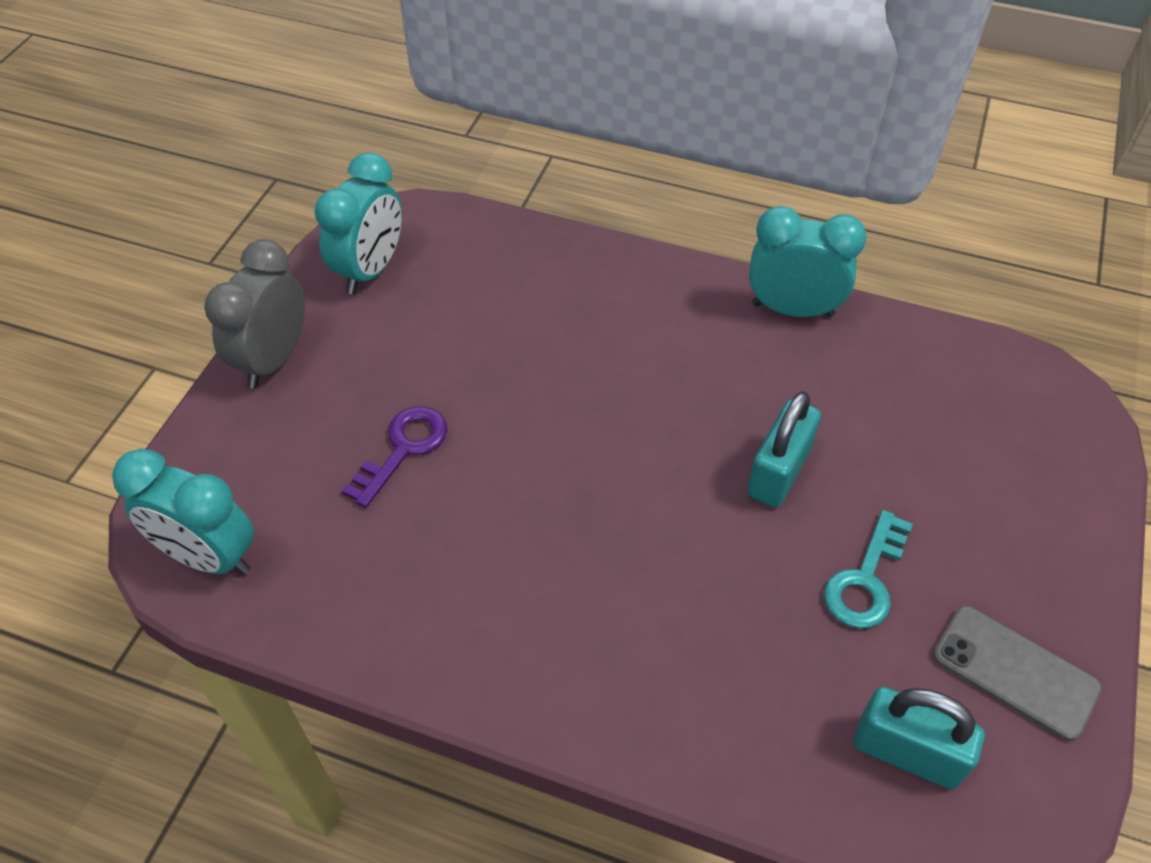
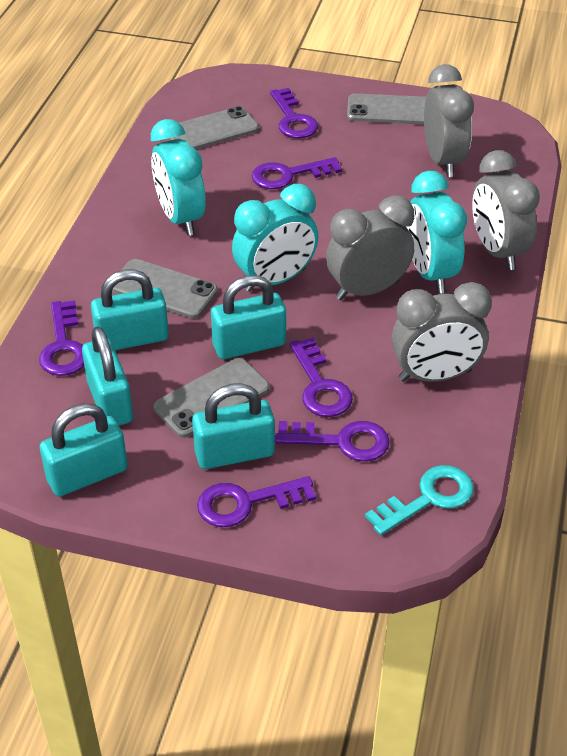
grey clock: 1 -> 4
grey phone: 1 -> 4
purple key: 1 -> 6
turquoise padlock: 2 -> 5

